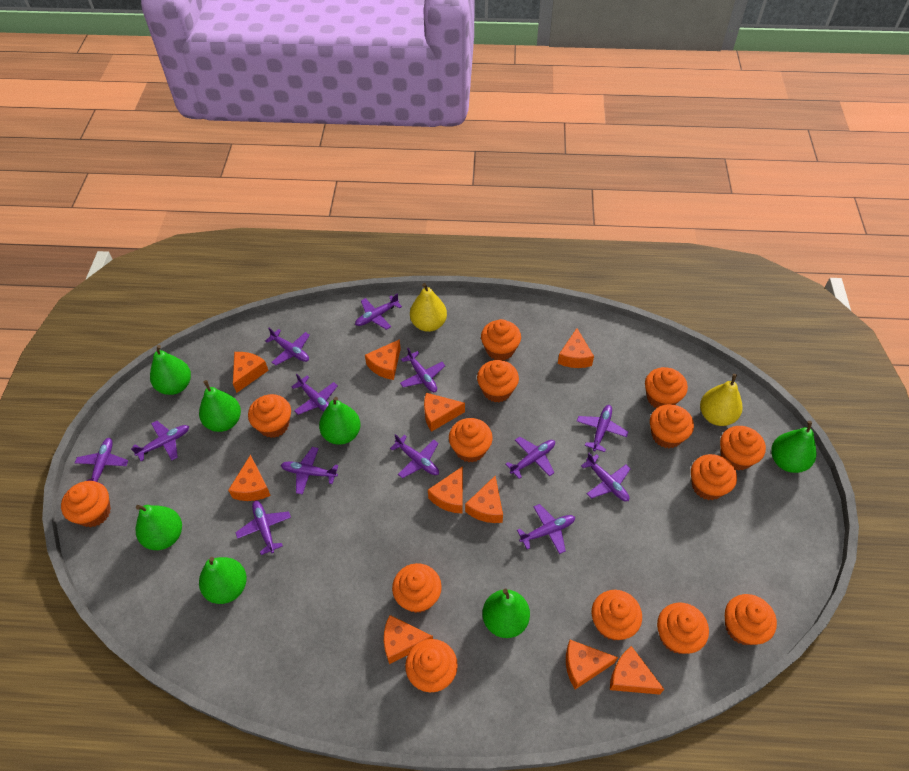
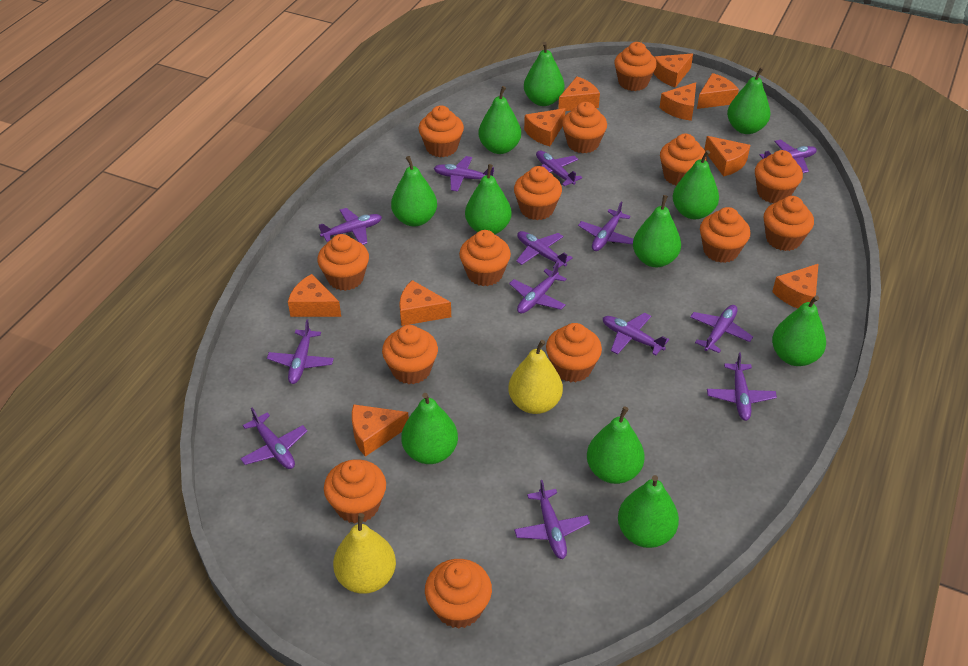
green pear: 7 -> 11

